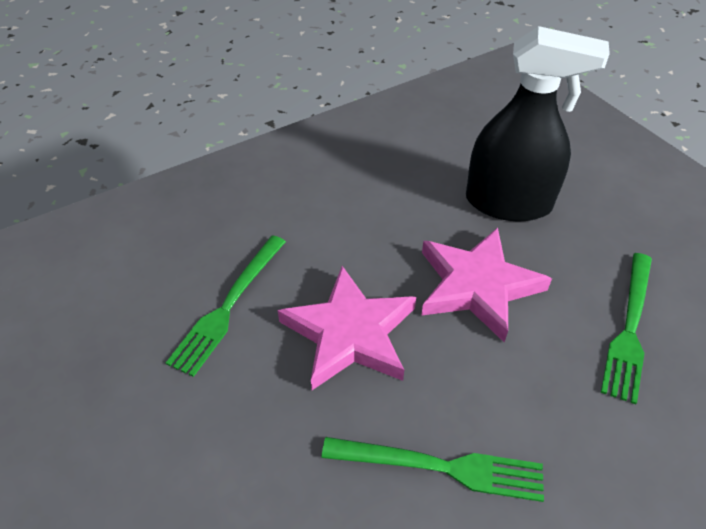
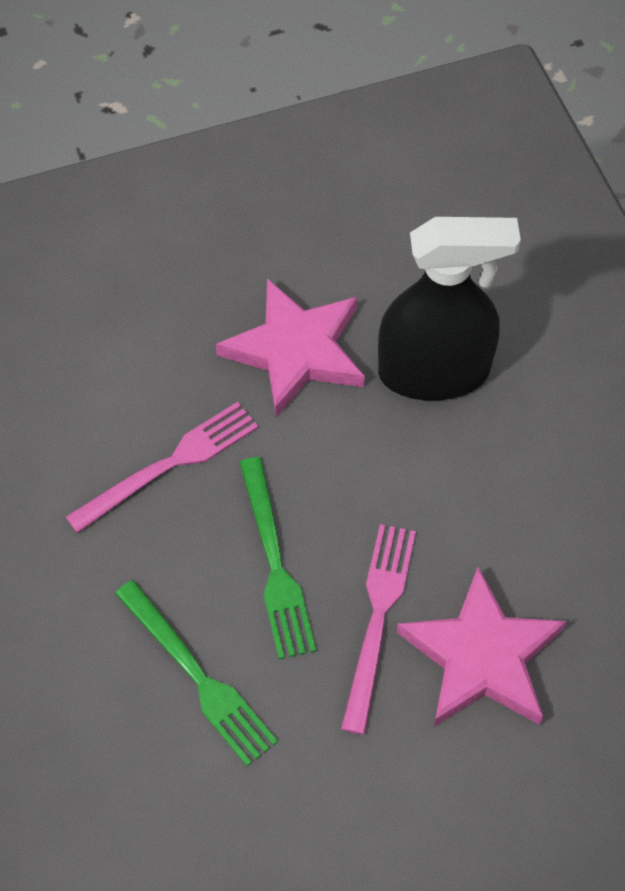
green fork: 3 -> 2
pink fork: 0 -> 2

